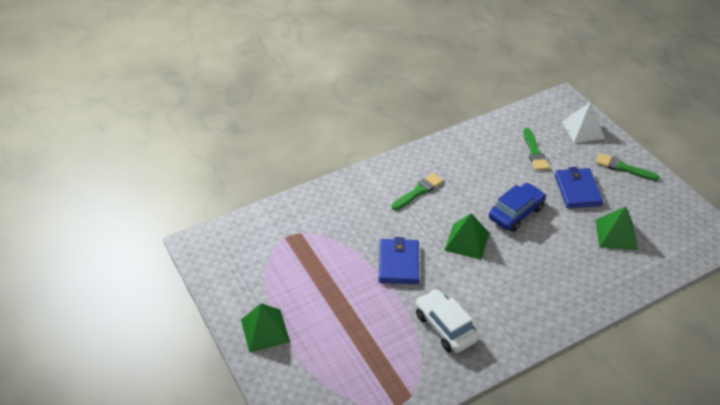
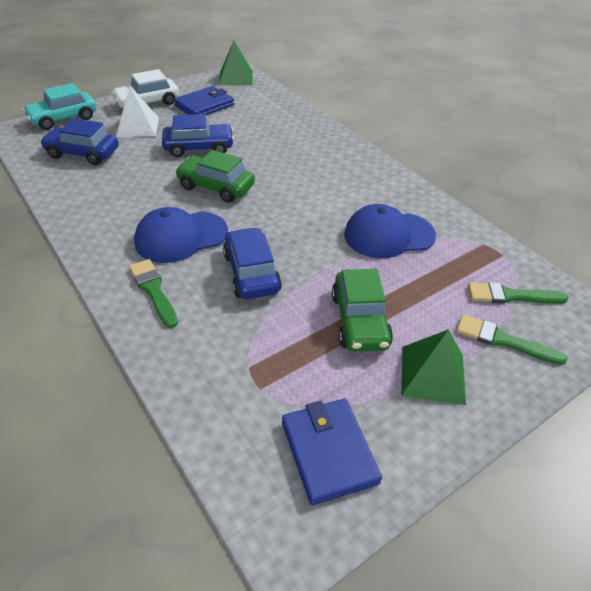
blue cap: 0 -> 2
blue car: 1 -> 3
green car: 0 -> 2
green pyramid: 3 -> 2
turquoise car: 0 -> 1

